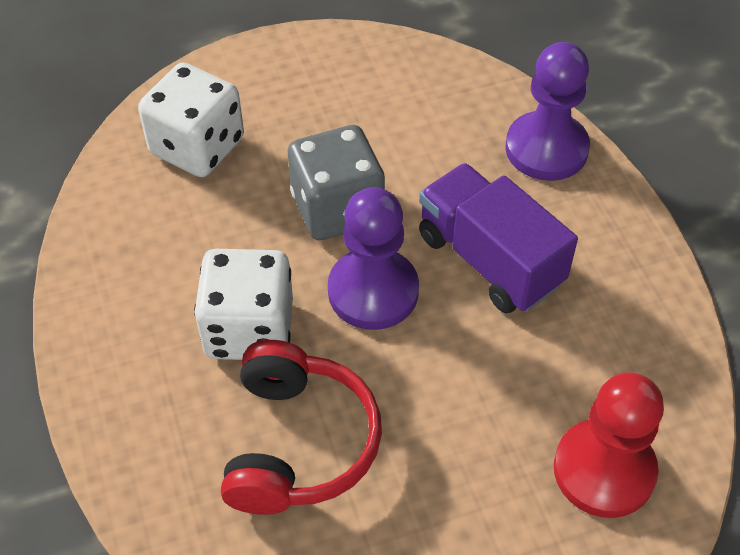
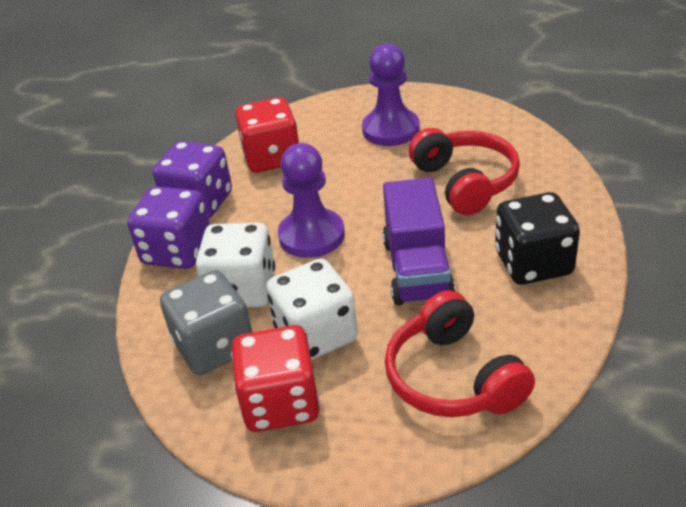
black dice: 0 -> 1
purple dice: 0 -> 2
red dice: 0 -> 2
red headphones: 1 -> 2
red pawn: 1 -> 0

